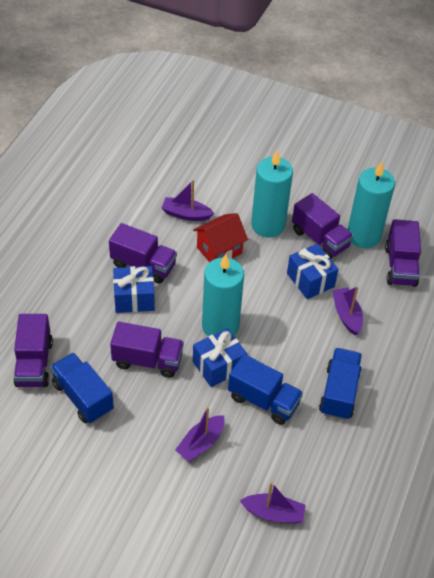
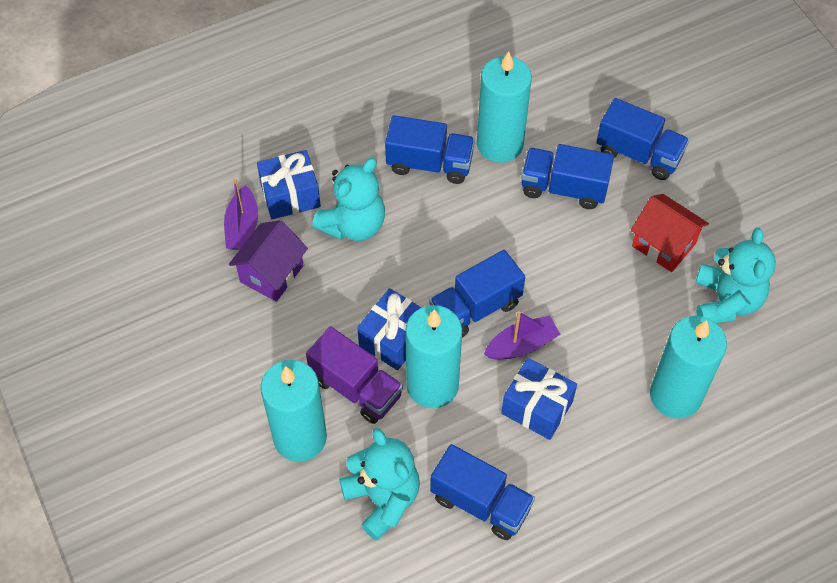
blue truck: 3 -> 5
purple boat: 4 -> 2
purple house: 0 -> 1
purple truck: 5 -> 1
turquoise candle: 3 -> 4
turquoise teddy bear: 0 -> 3

